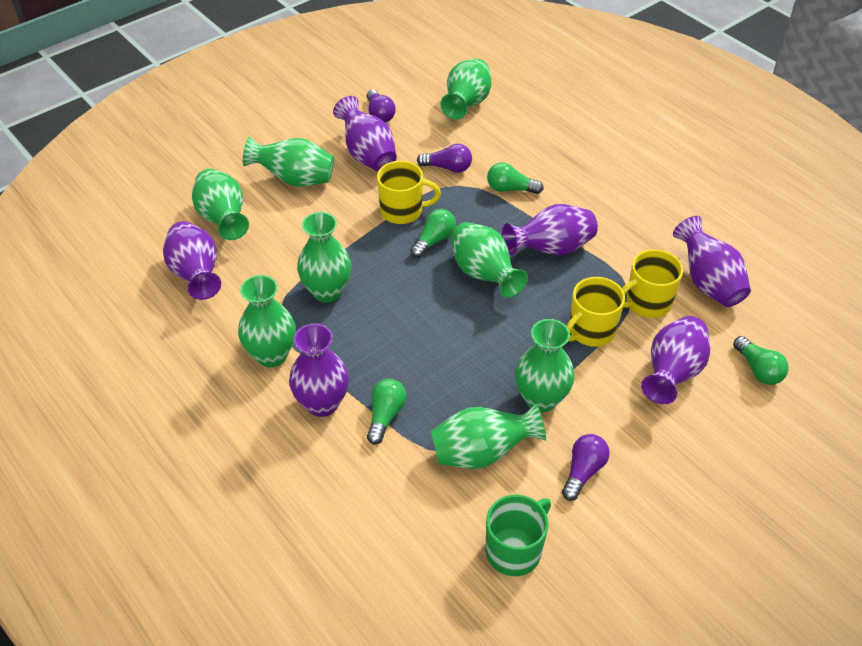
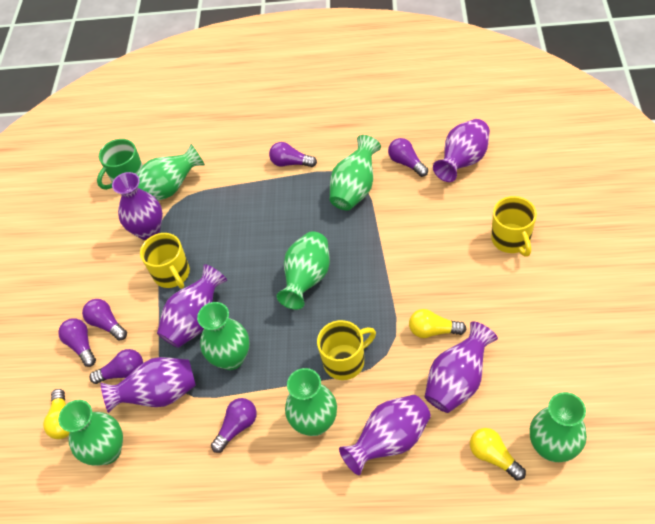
green light bulb: 4 -> 0
green vase: 8 -> 7
purple light bulb: 3 -> 6
yellow light bulb: 0 -> 3

